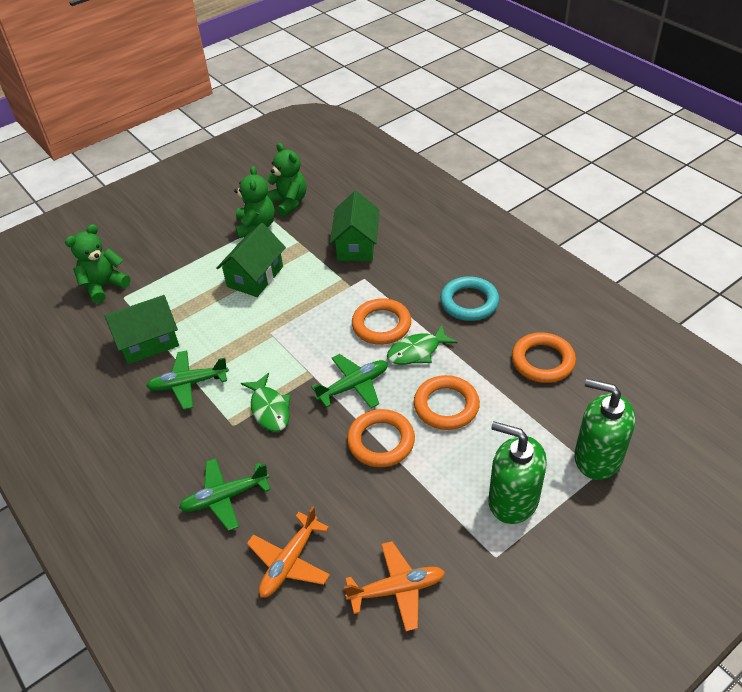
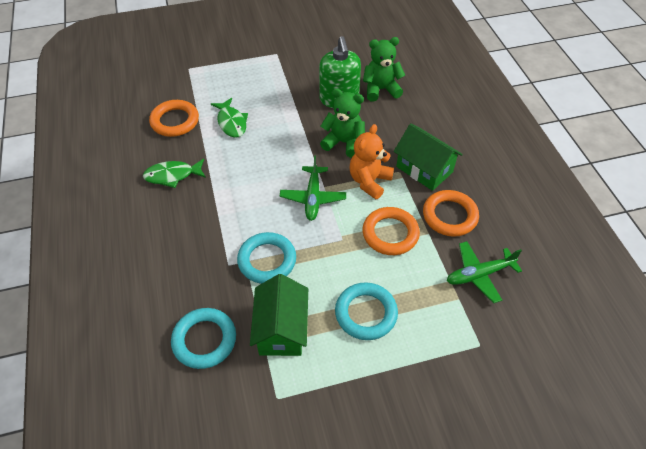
green house: 3 -> 2
green plane: 3 -> 2
green soap dispenser: 2 -> 1
green teddy bear: 3 -> 2
orange plane: 2 -> 0
orange ring: 4 -> 3
orange teddy bear: 0 -> 1
turquoise ring: 1 -> 3

